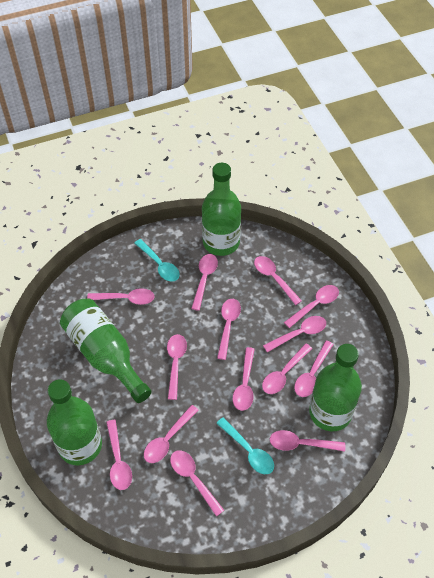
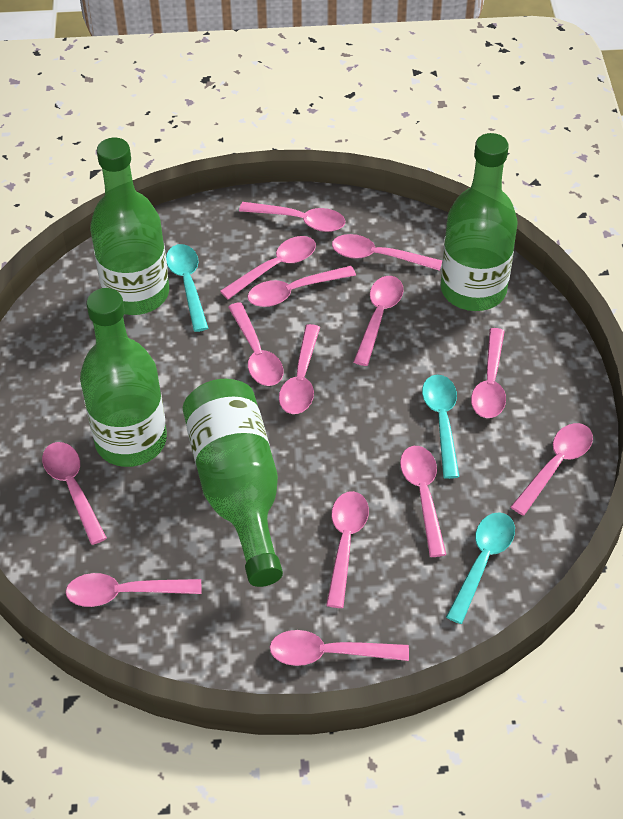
turquoise spoon: 2 -> 3

